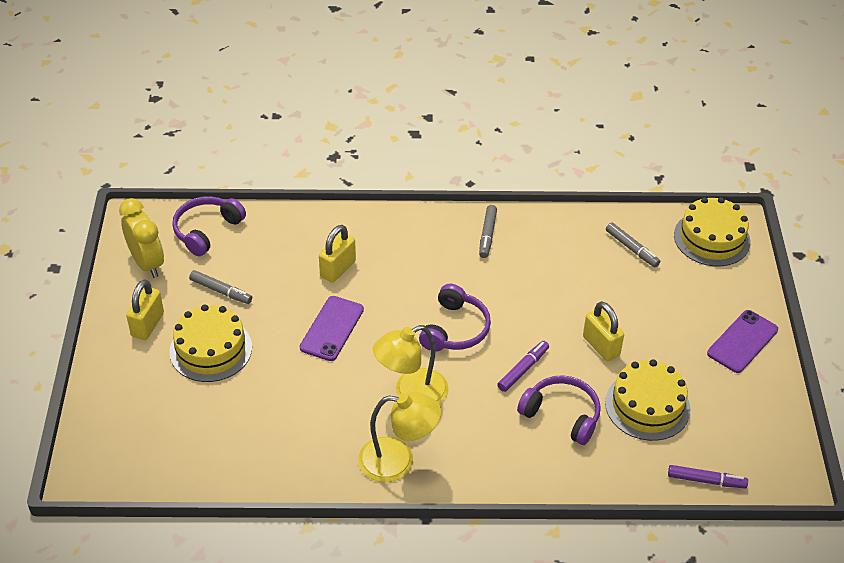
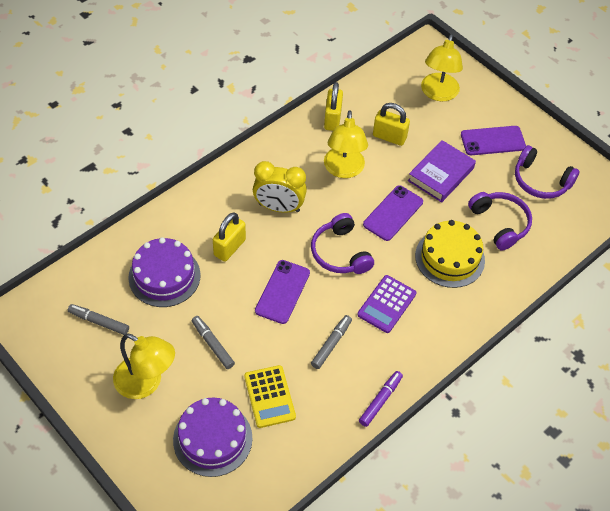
purple book: 0 -> 1
purple cake: 0 -> 2
purple calculator: 0 -> 1
purple marker: 2 -> 1
purple phone: 2 -> 3
yellow cake: 3 -> 1
yellow calculator: 0 -> 1
yellow lamp: 2 -> 3

